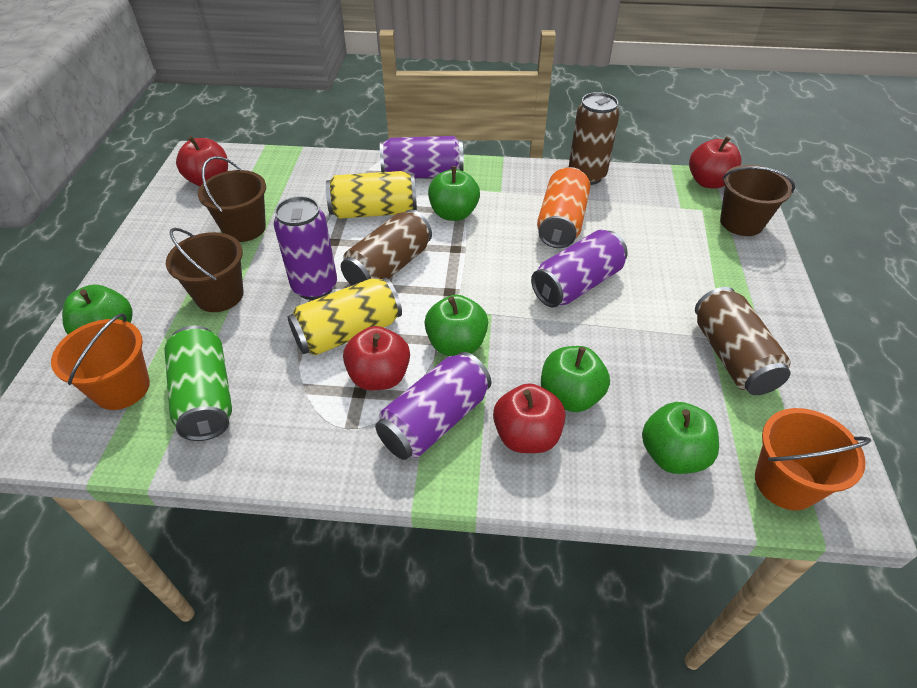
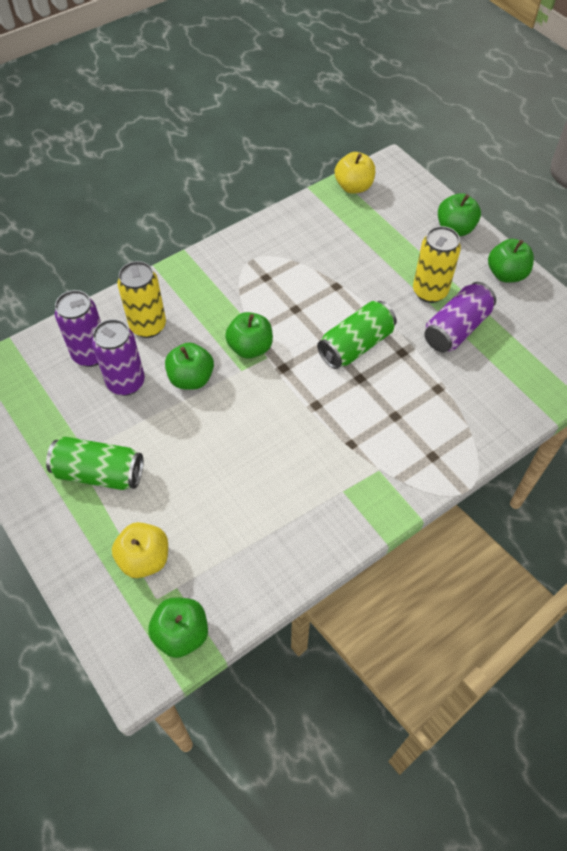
brown bucket: 3 -> 0
brown can: 3 -> 0
green can: 1 -> 2
orange bucket: 2 -> 0
orange can: 1 -> 0
purple can: 4 -> 3
red apple: 4 -> 0
yellow apple: 0 -> 2

